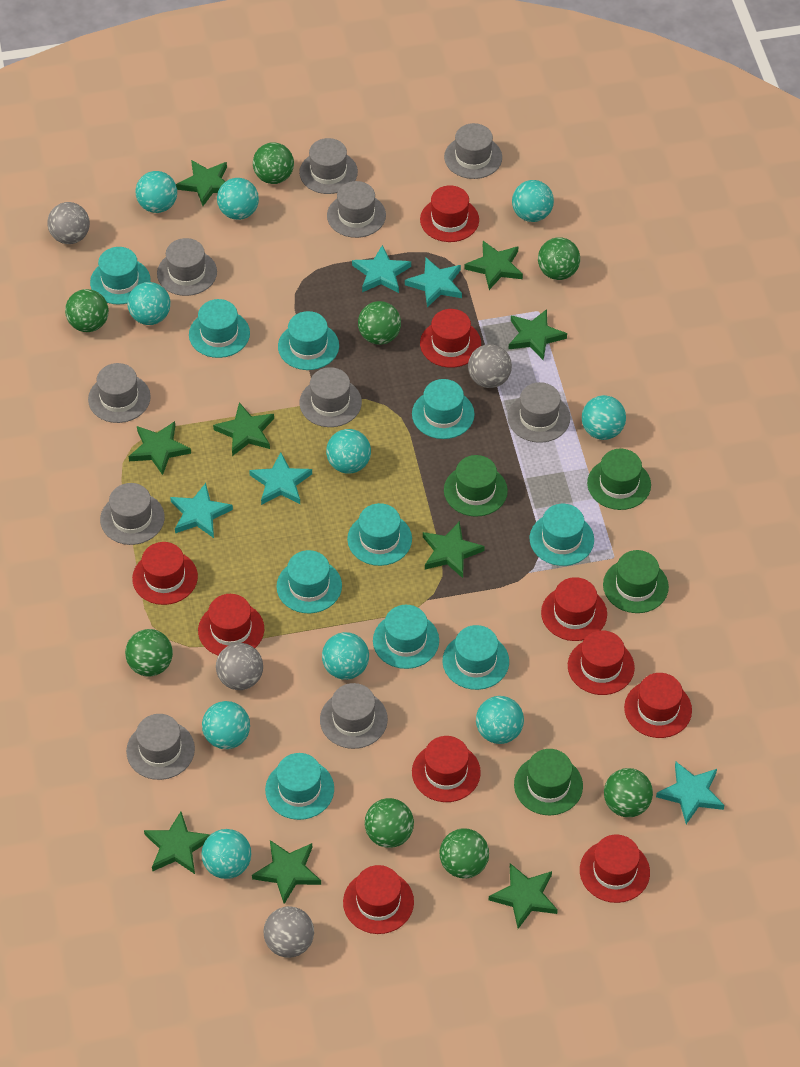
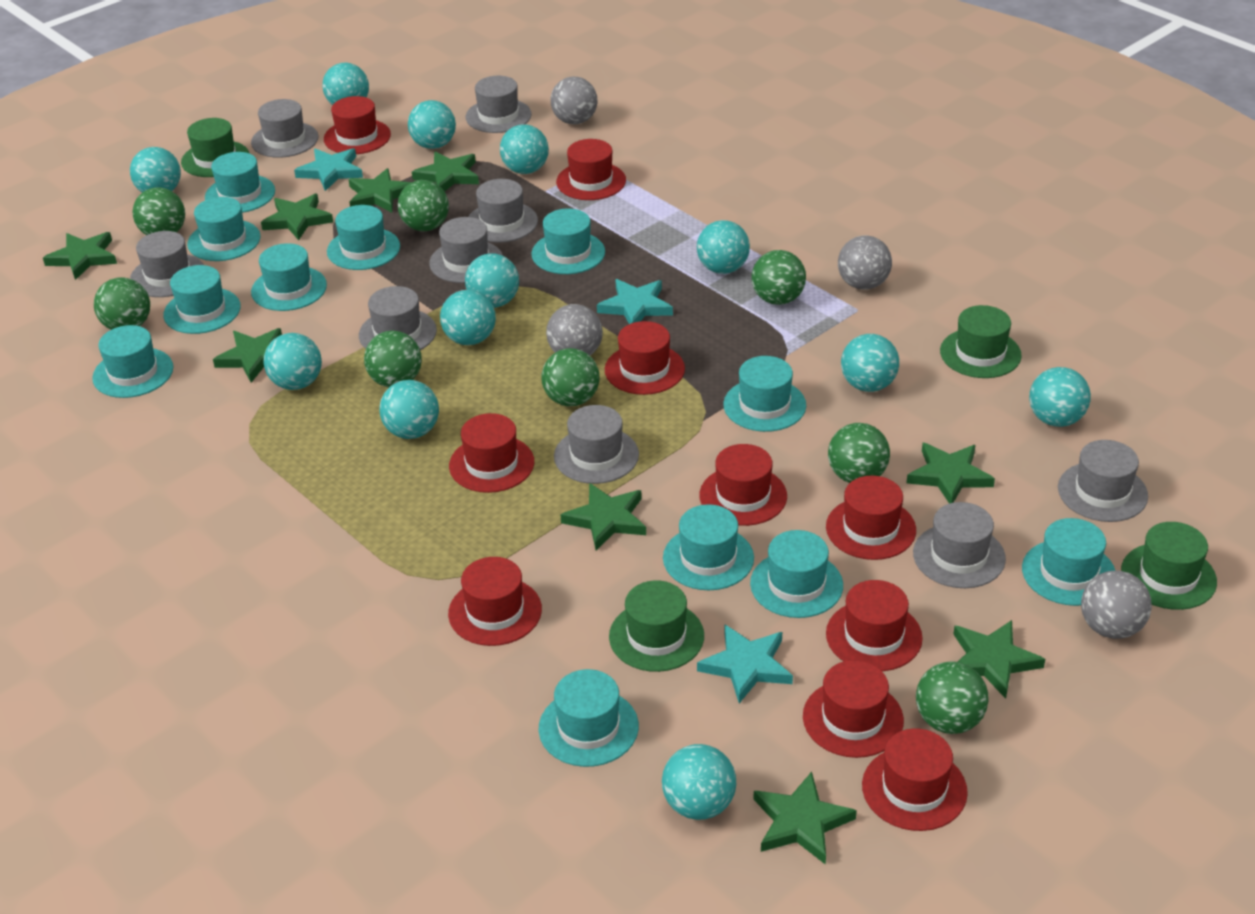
grey hat: 10 -> 9
turquoise ball: 10 -> 12
turquoise hat: 10 -> 12
turquoise star: 5 -> 3

